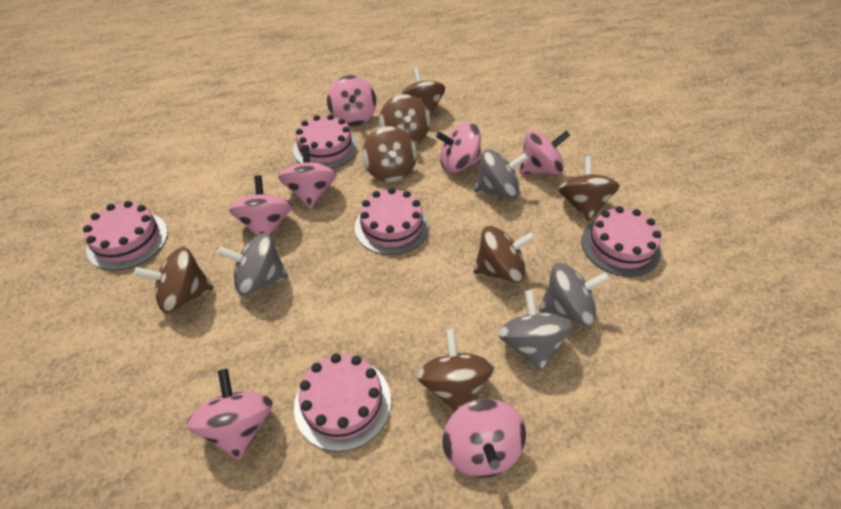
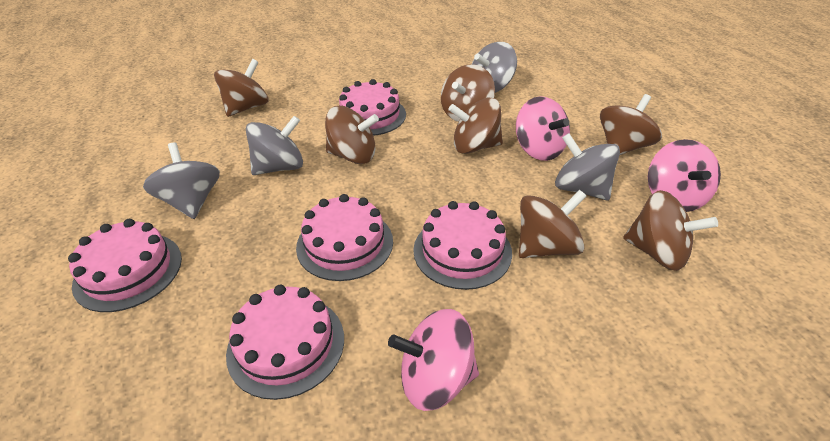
pink spinning top: 7 -> 3

